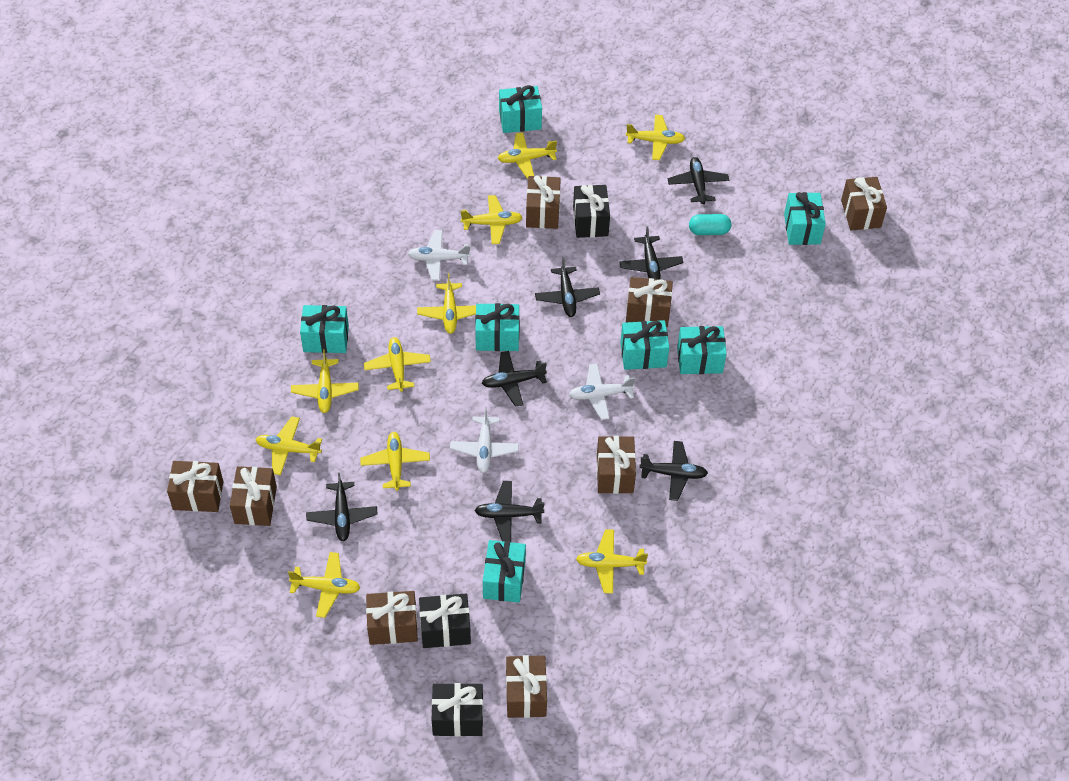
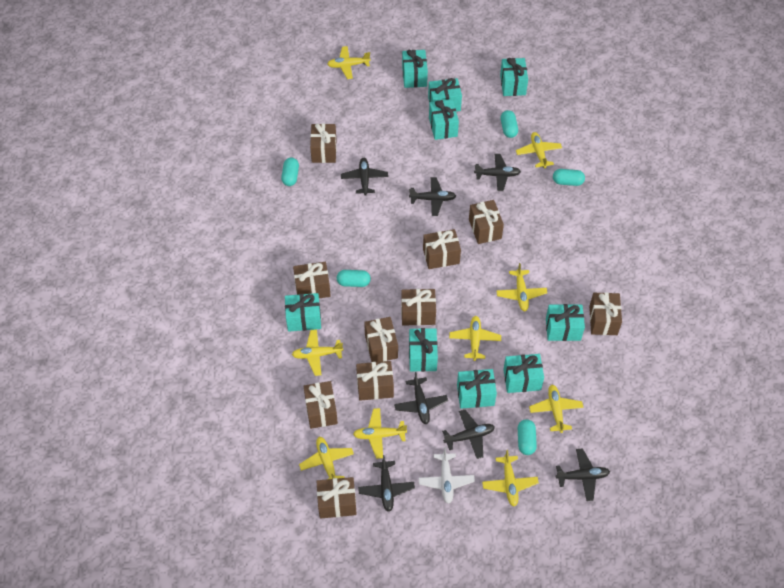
black gift: 3 -> 0
brown gift: 8 -> 10
turquoise capsule: 1 -> 5
turquoise gift: 7 -> 9
white plane: 3 -> 1
yellow plane: 10 -> 9

